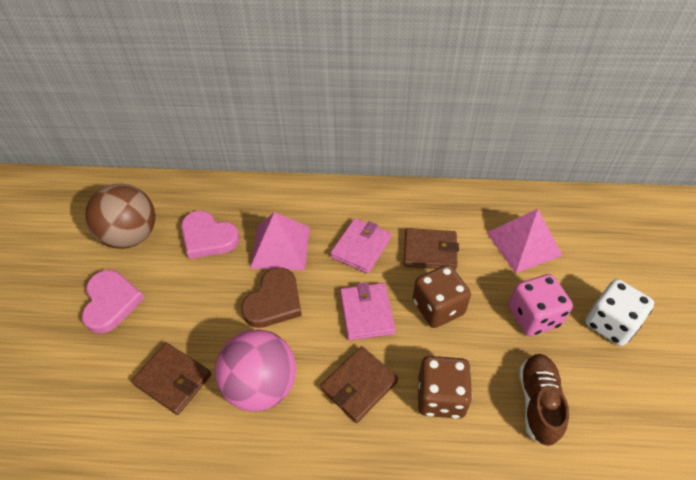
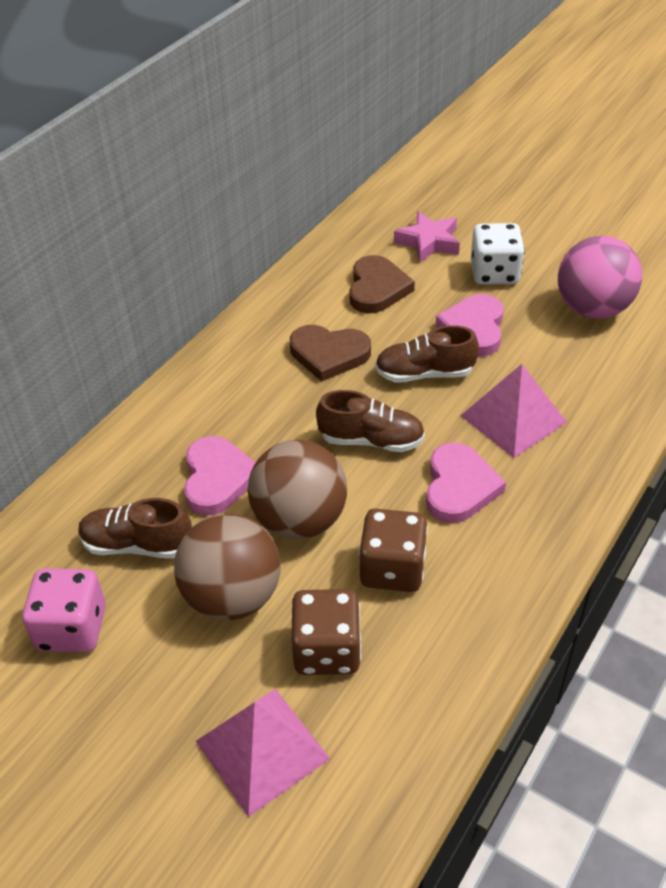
brown ball: 1 -> 2
brown heart: 1 -> 2
brown shoe: 1 -> 3
brown wallet: 3 -> 0
pink heart: 2 -> 3
pink star: 0 -> 1
pink wallet: 2 -> 0

